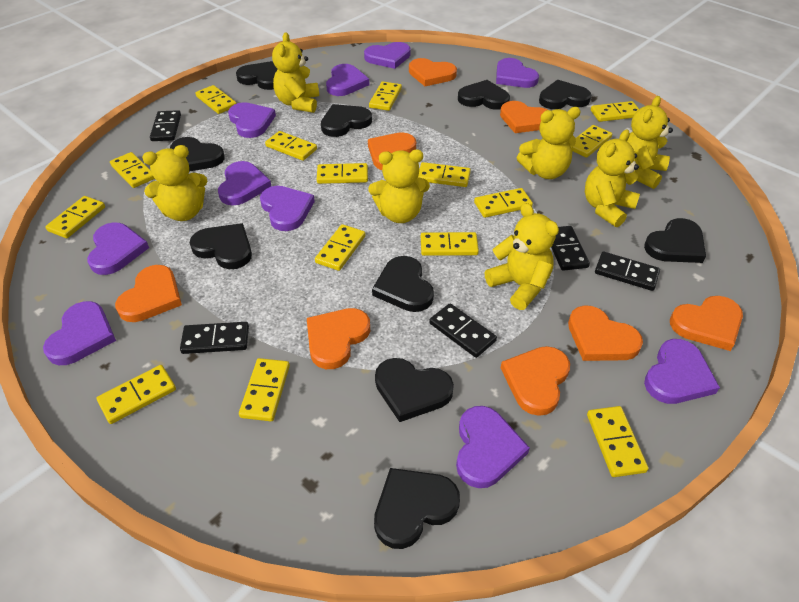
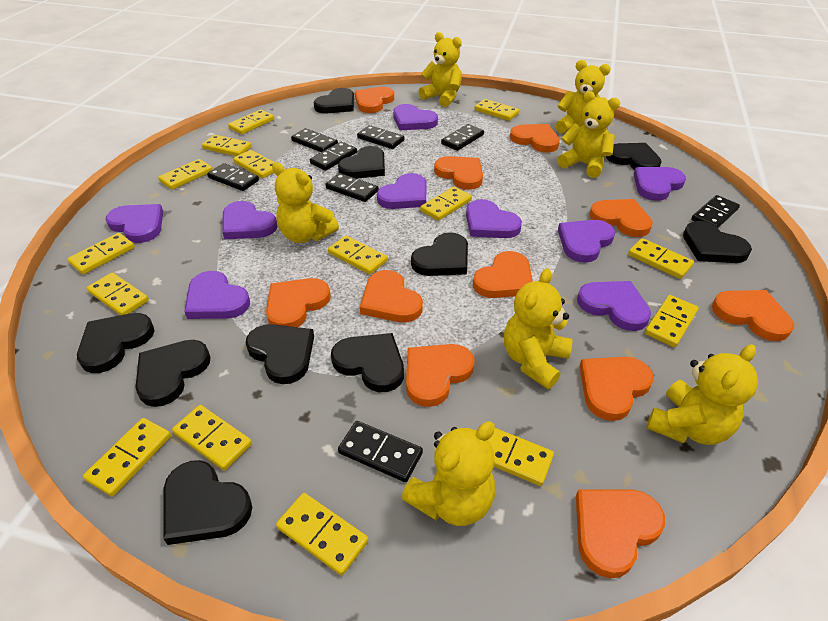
black domino: 5 -> 8
orange heart: 8 -> 11
purple heart: 10 -> 9

